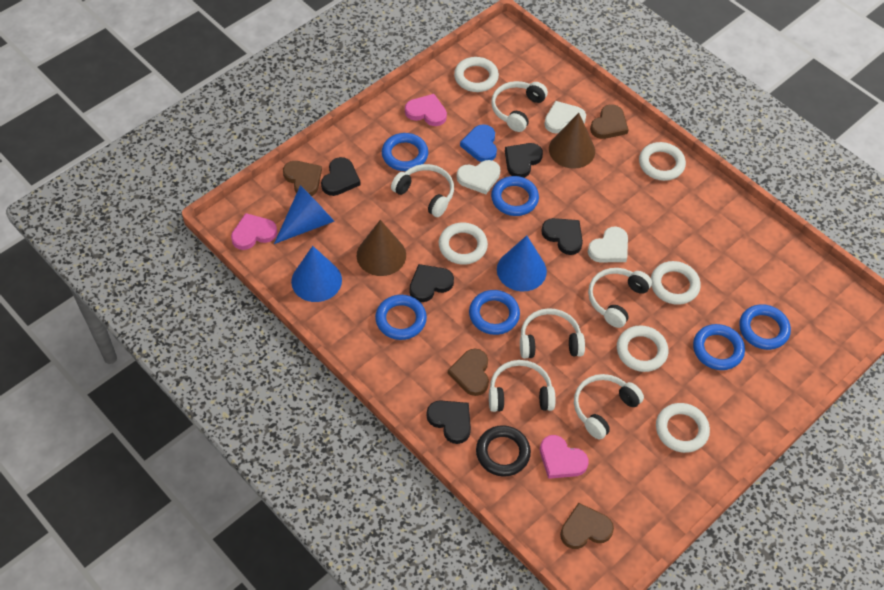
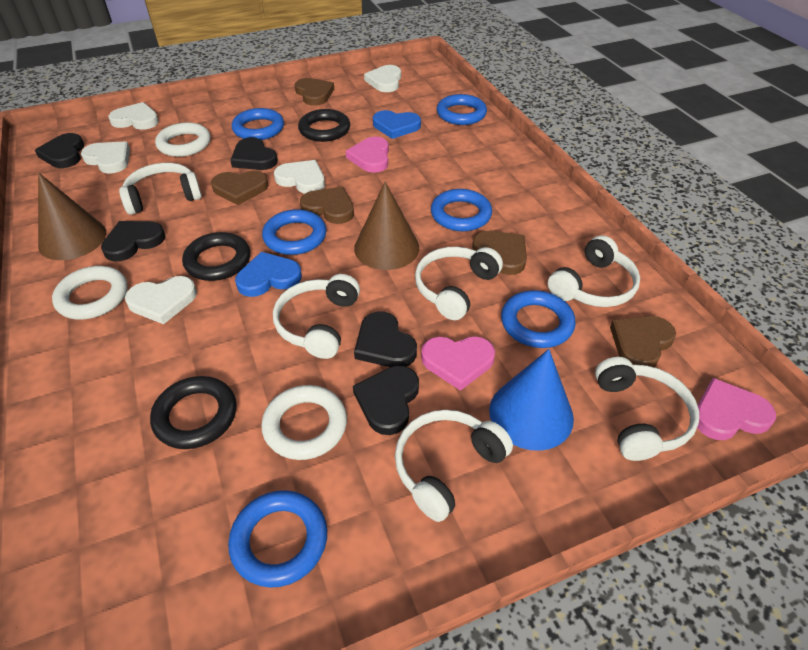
black ring: 1 -> 3
blue cone: 3 -> 1
blue heart: 1 -> 2
brown heart: 4 -> 5
white heart: 3 -> 5
white ring: 6 -> 3

